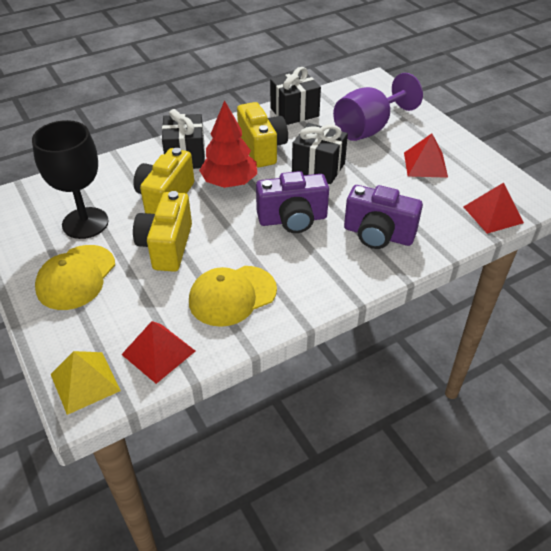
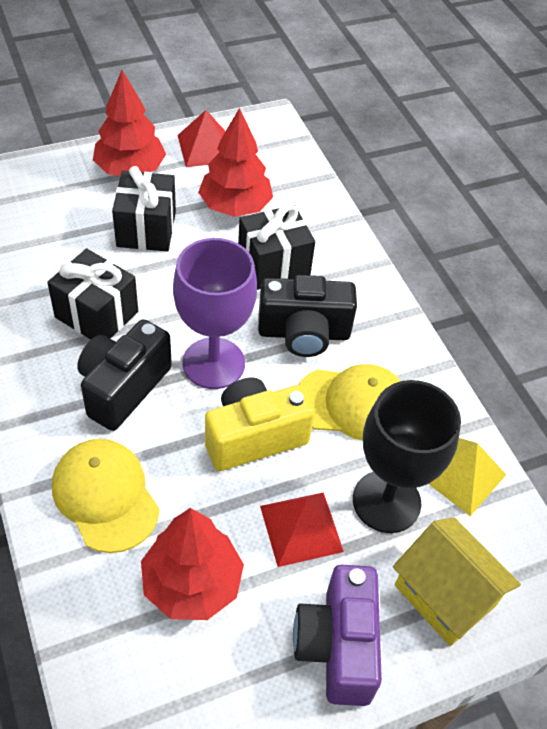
black camera: 0 -> 2
purple camera: 2 -> 1
red pyramid: 3 -> 2
red tree: 1 -> 3
yellow camera: 3 -> 1
yellow house: 0 -> 1

